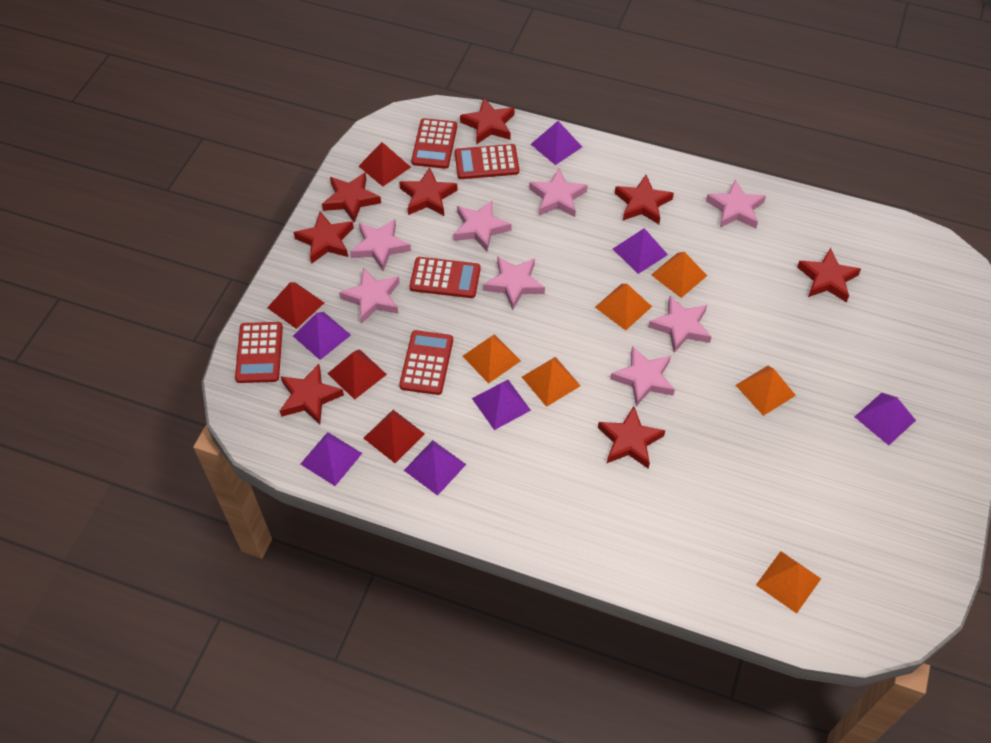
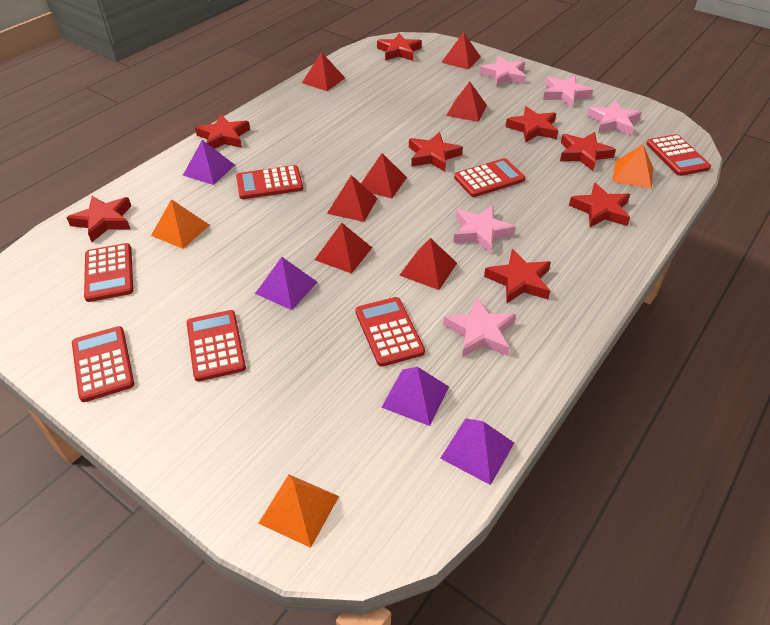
orange pyramid: 6 -> 3
pink star: 8 -> 5
purple pyramid: 7 -> 4
red calculator: 5 -> 7
red pyramid: 4 -> 7

